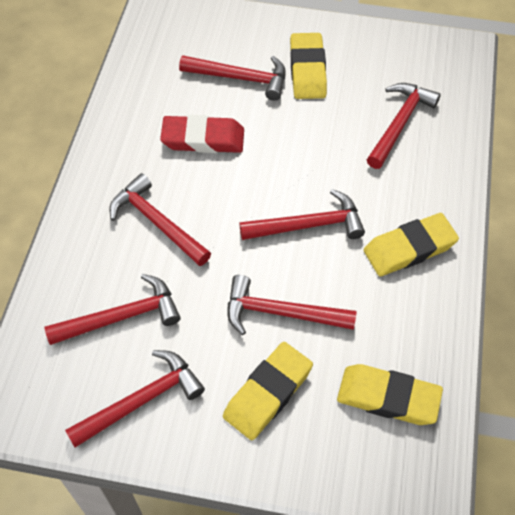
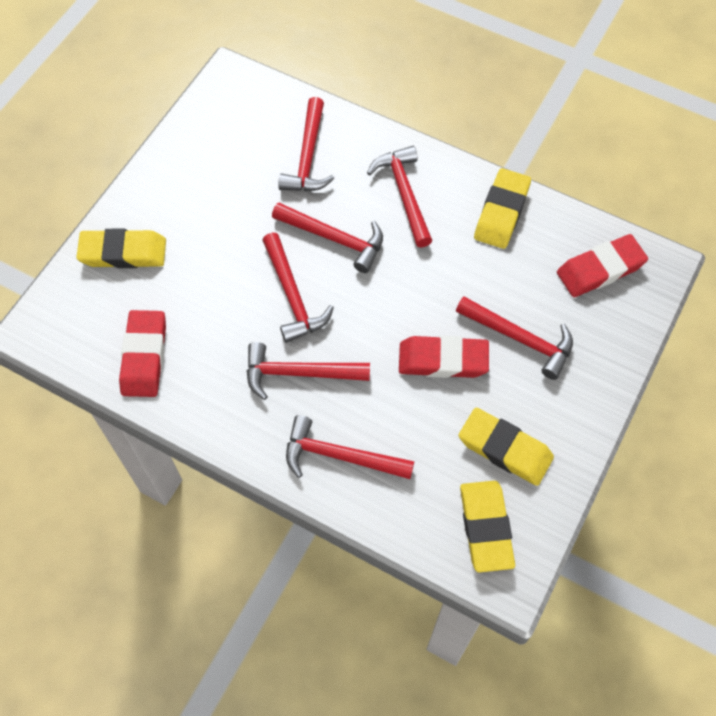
red eraser: 1 -> 3

